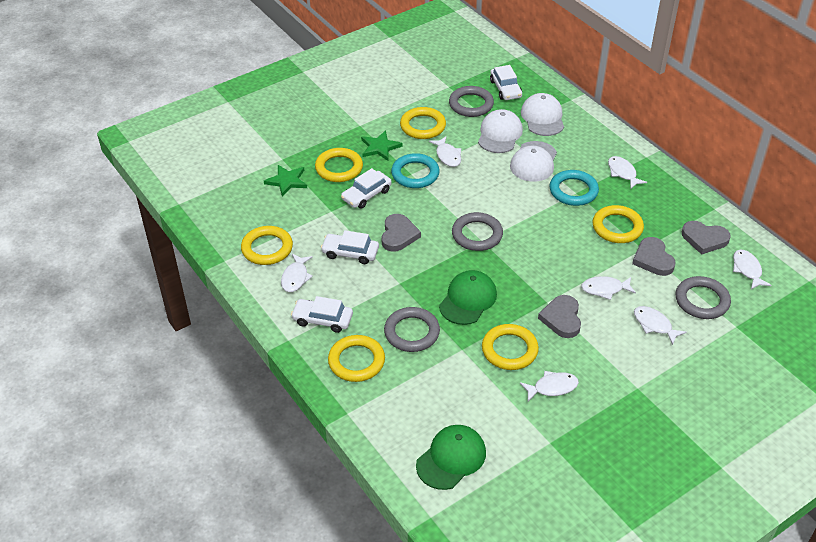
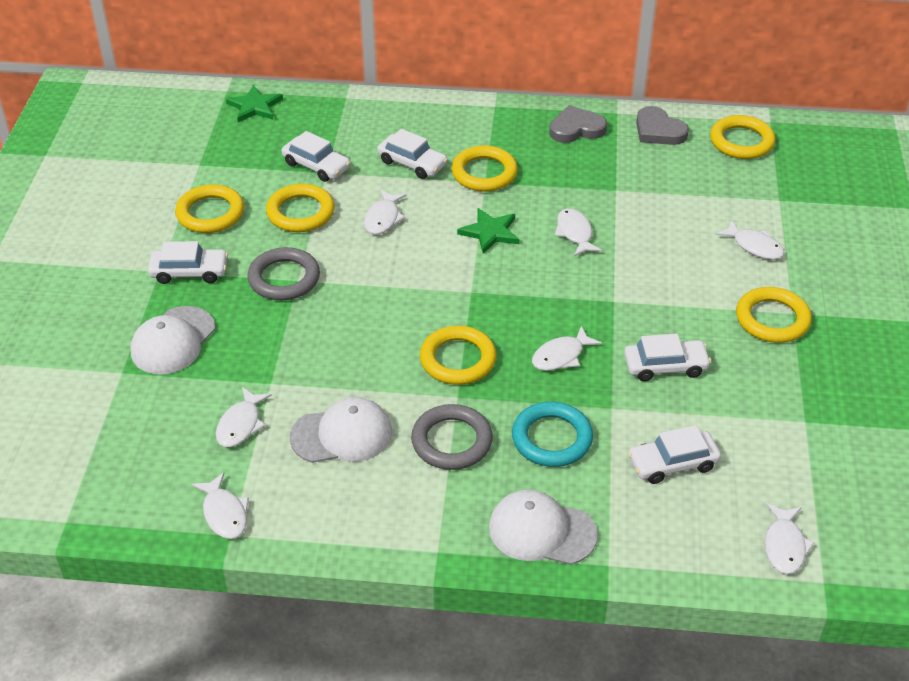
green cap: 2 -> 0
grey heart: 4 -> 2
grey ring: 4 -> 2
turquoise ring: 2 -> 1
white car: 4 -> 5

